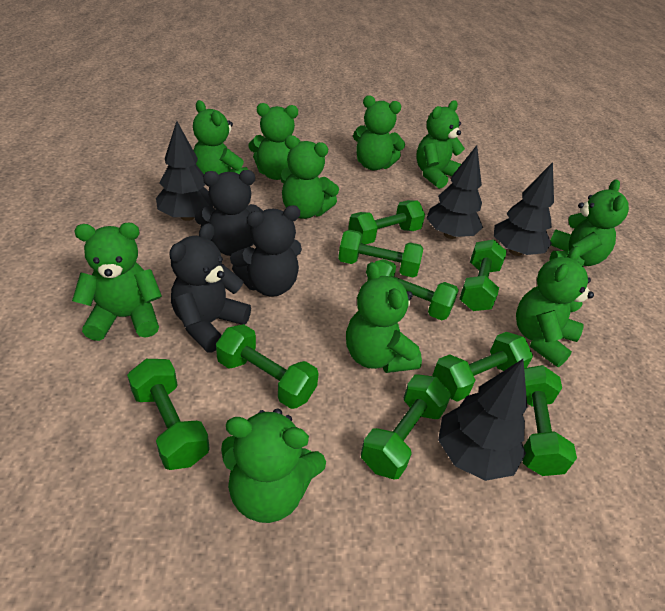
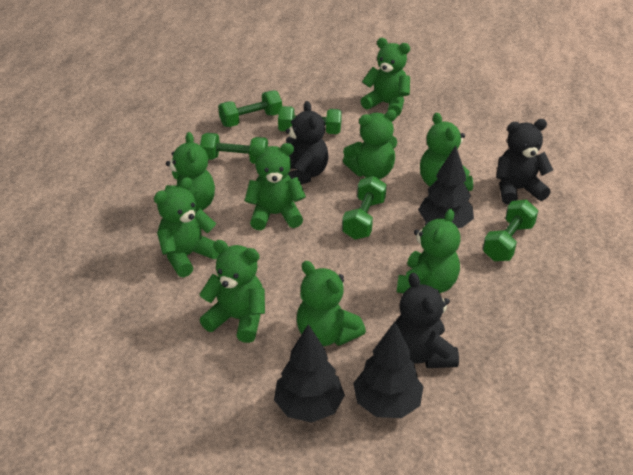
black tree: 4 -> 3
green dumbbell: 9 -> 5
green teddy bear: 10 -> 9

